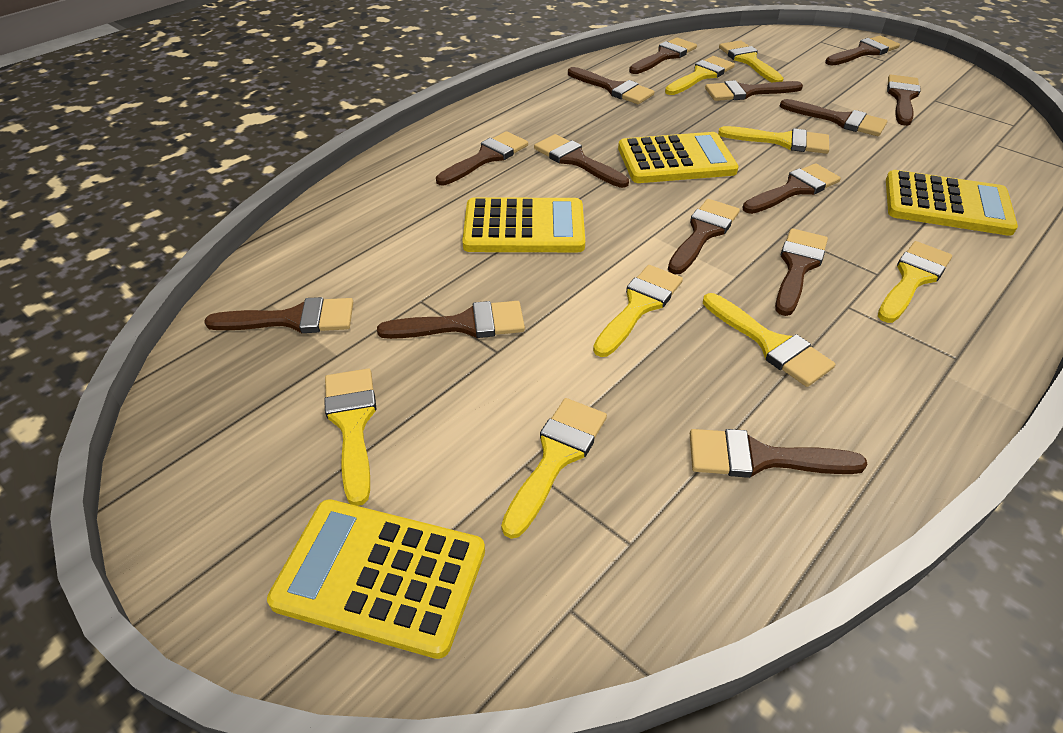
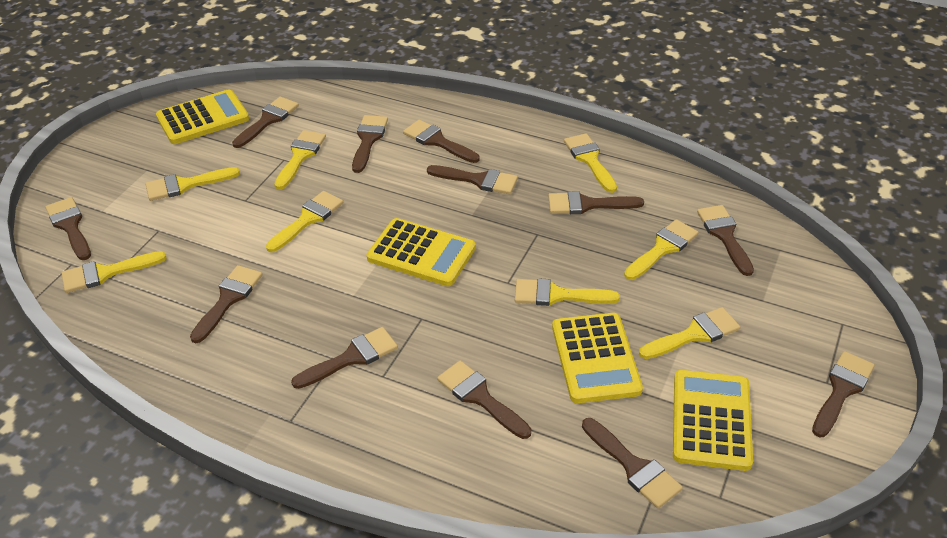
brown brush: 14 -> 12

